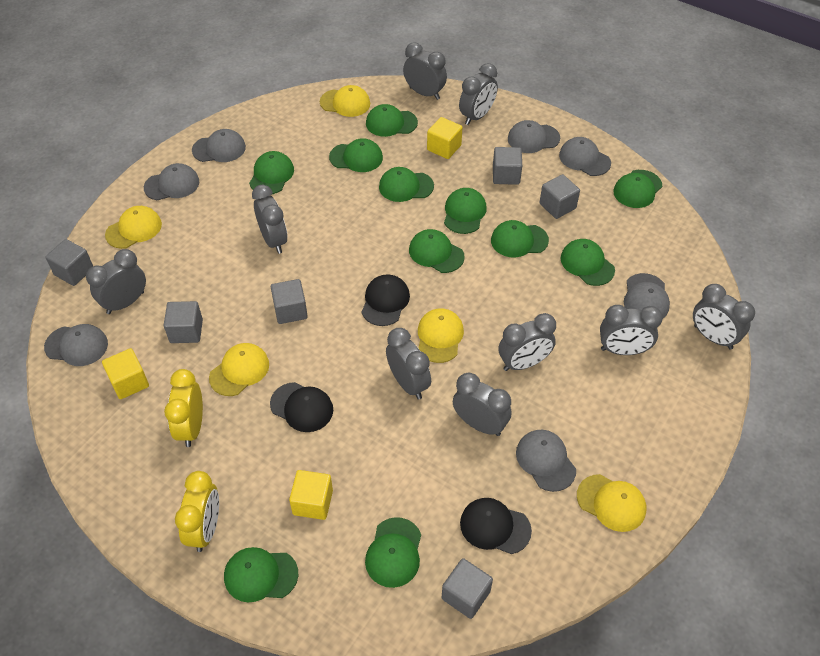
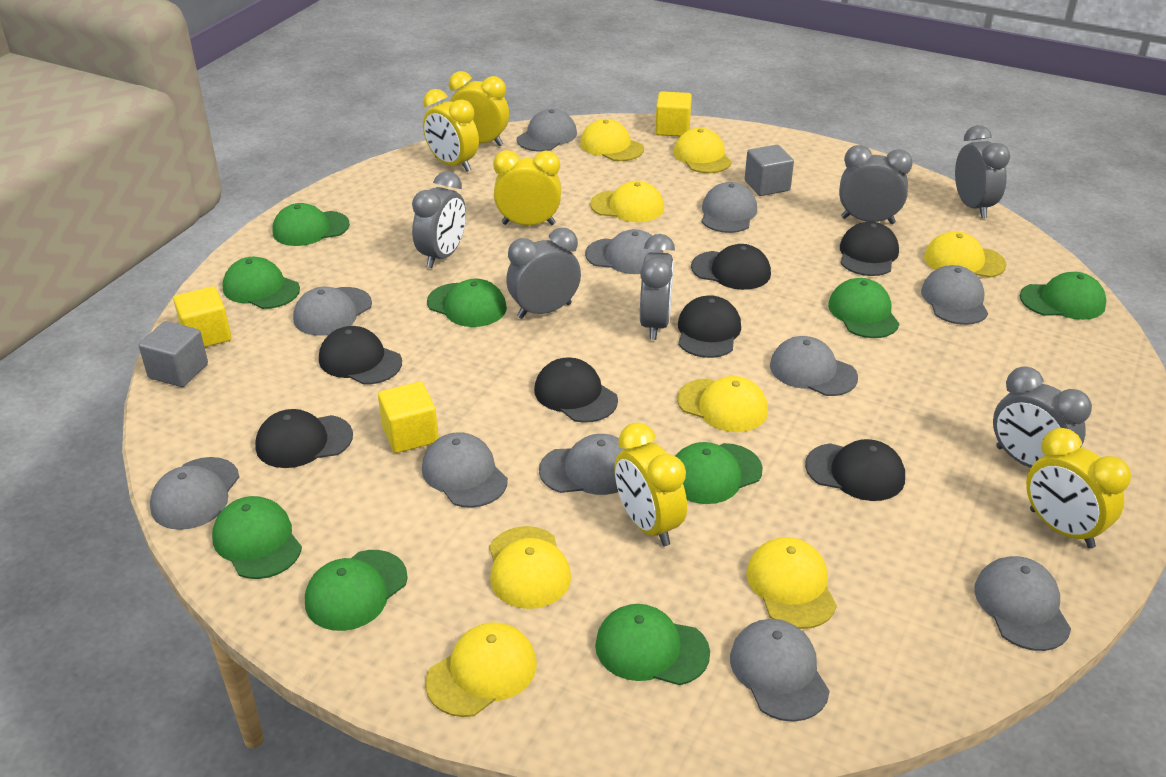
black cap: 3 -> 7
green cap: 11 -> 9
grey cap: 7 -> 11
grey clock: 9 -> 6
grey cube: 6 -> 2
yellow cap: 5 -> 8
yellow clock: 2 -> 5

